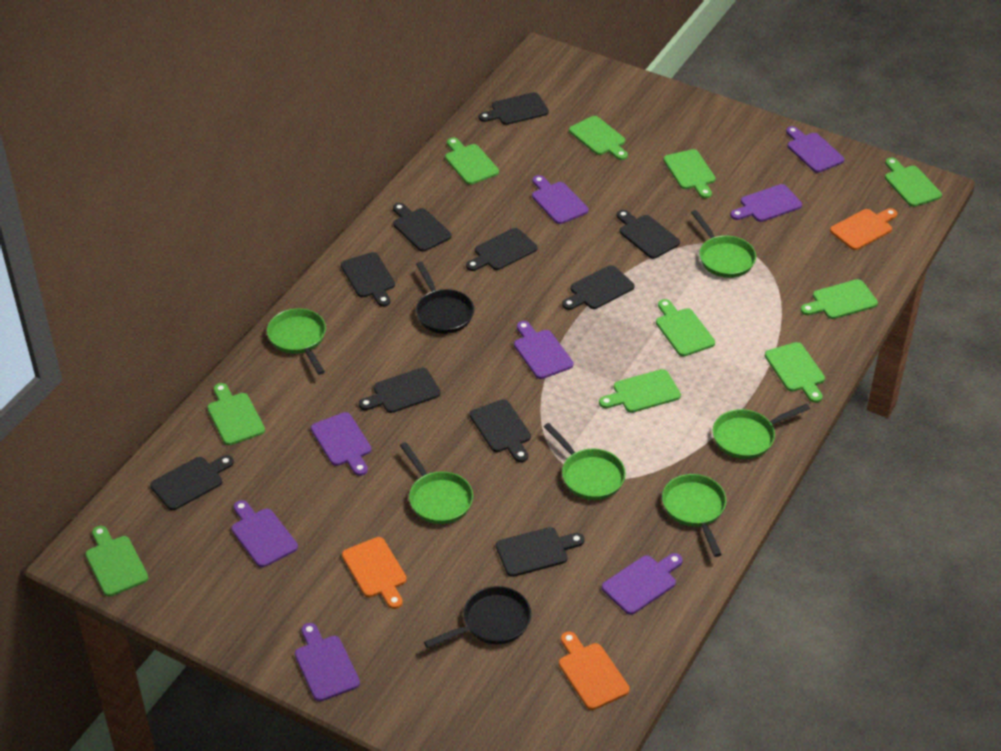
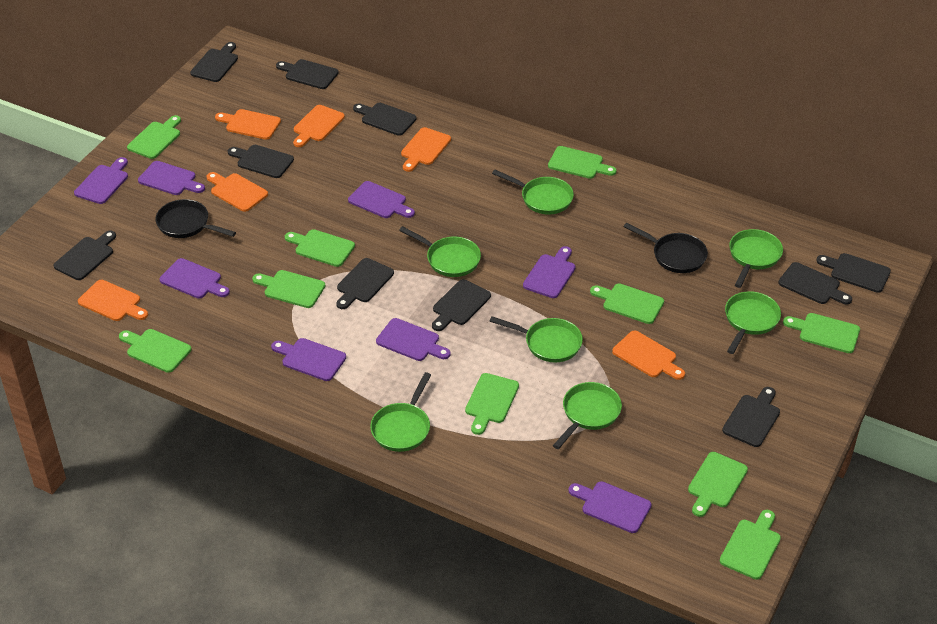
green pan: 6 -> 7
orange cutting board: 3 -> 6

